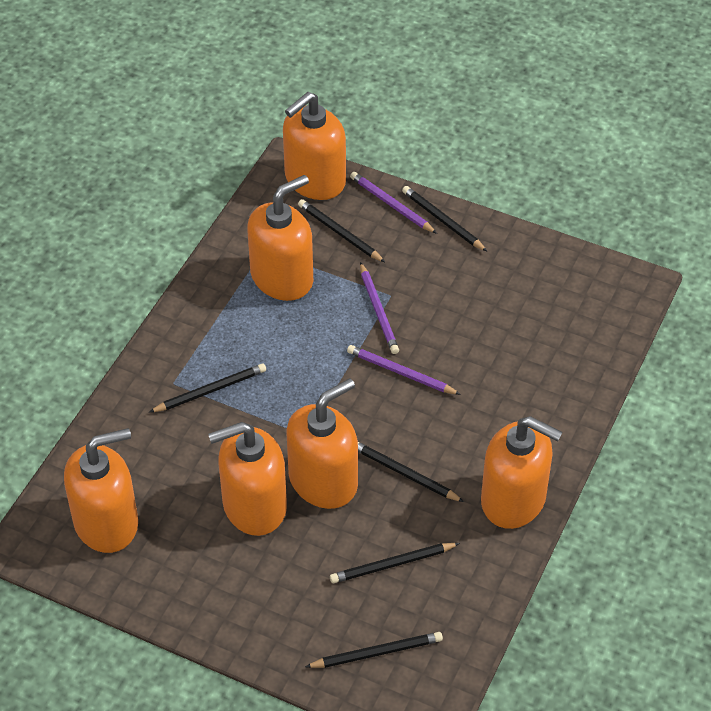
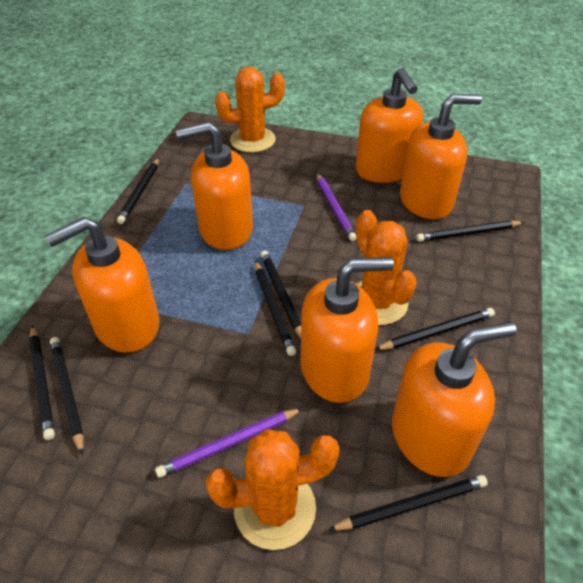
black pencil: 6 -> 8
orange cactus: 0 -> 3
purple pencil: 3 -> 2

